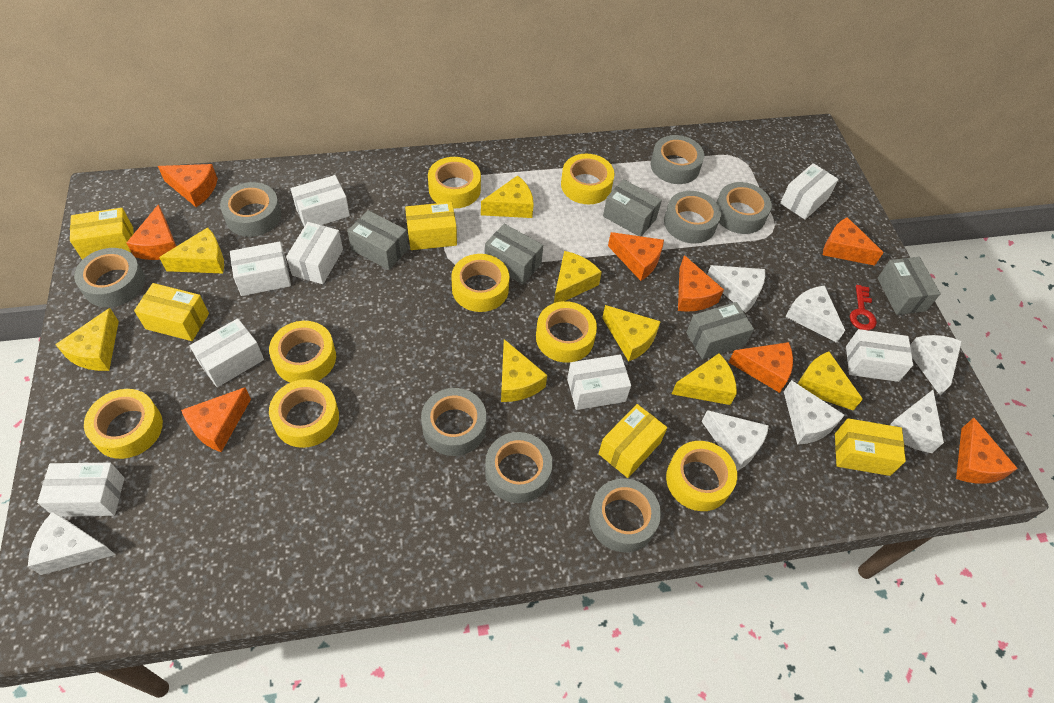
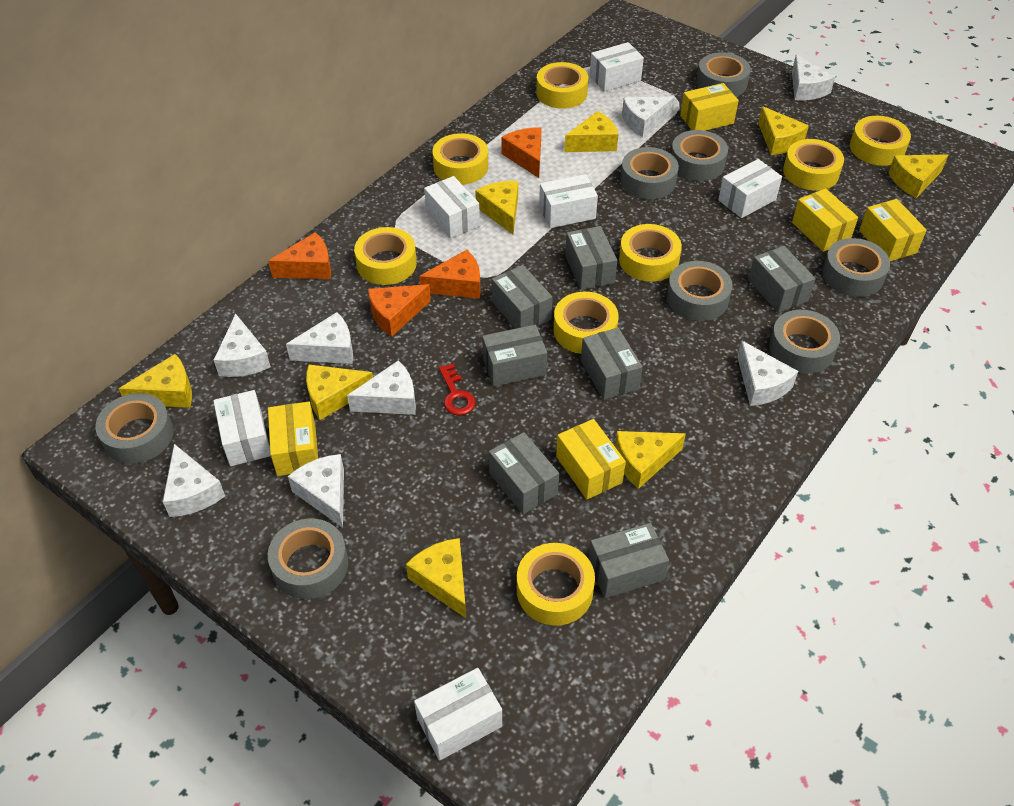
grey box: 5 -> 7
orange cheese: 8 -> 4
white box: 8 -> 6
white cheese: 7 -> 8

